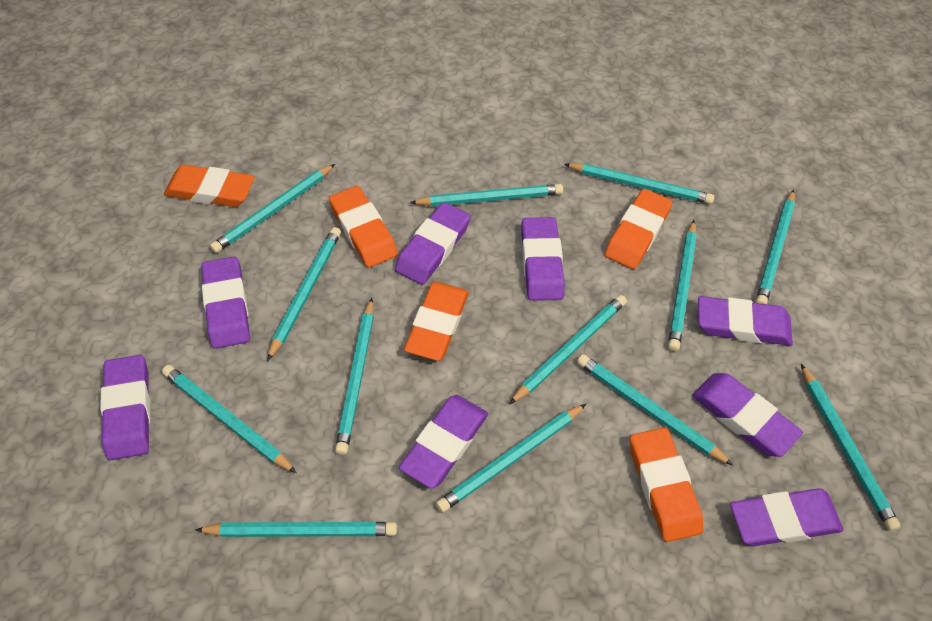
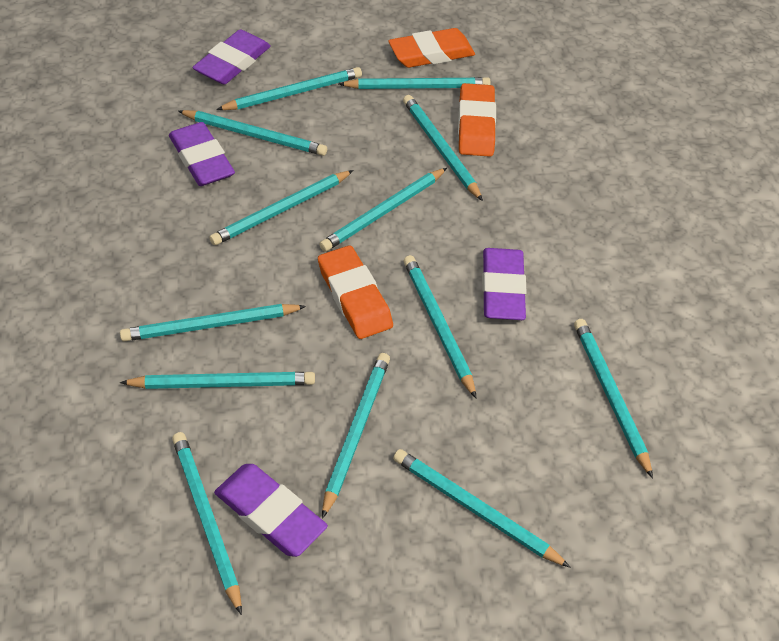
orange eraser: 5 -> 3
purple eraser: 8 -> 4

